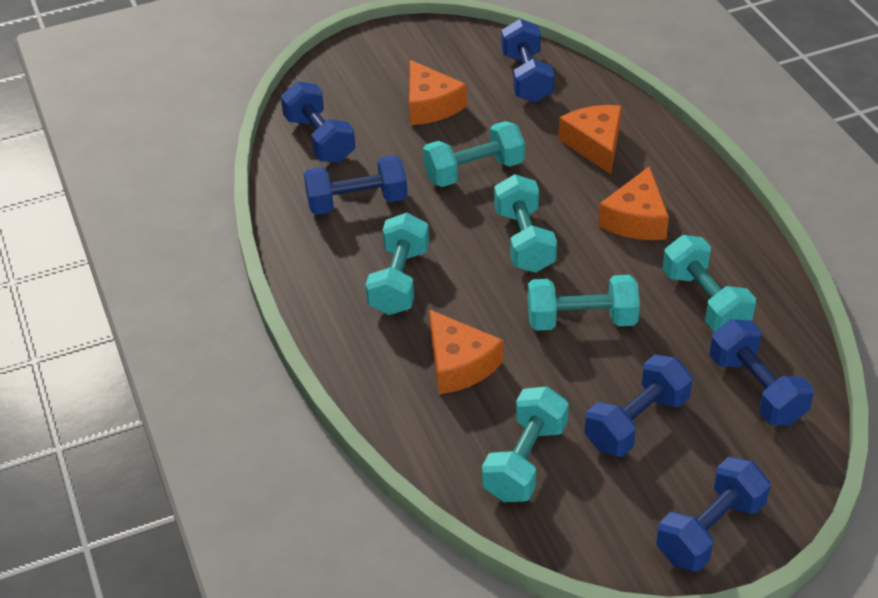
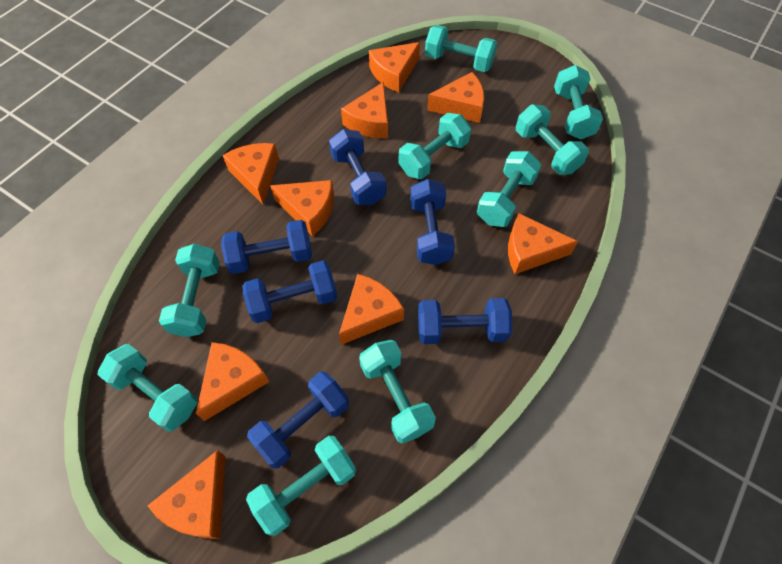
orange cheese: 4 -> 9
turquoise dumbbell: 6 -> 9

